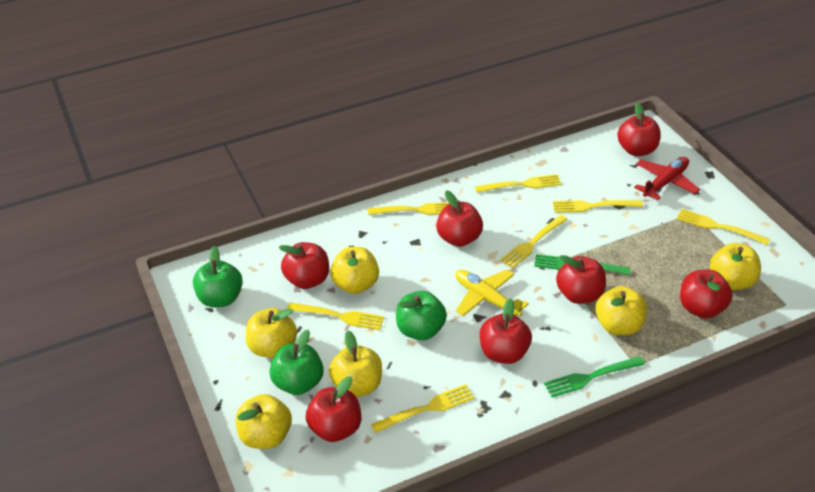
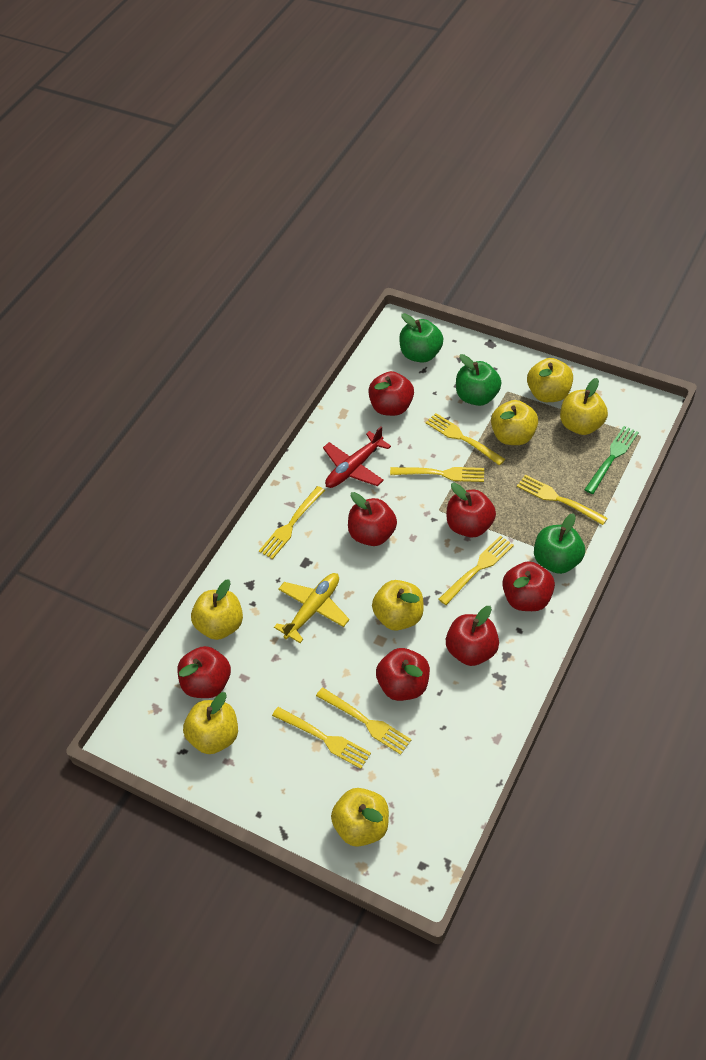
green fork: 2 -> 1
yellow apple: 6 -> 7

